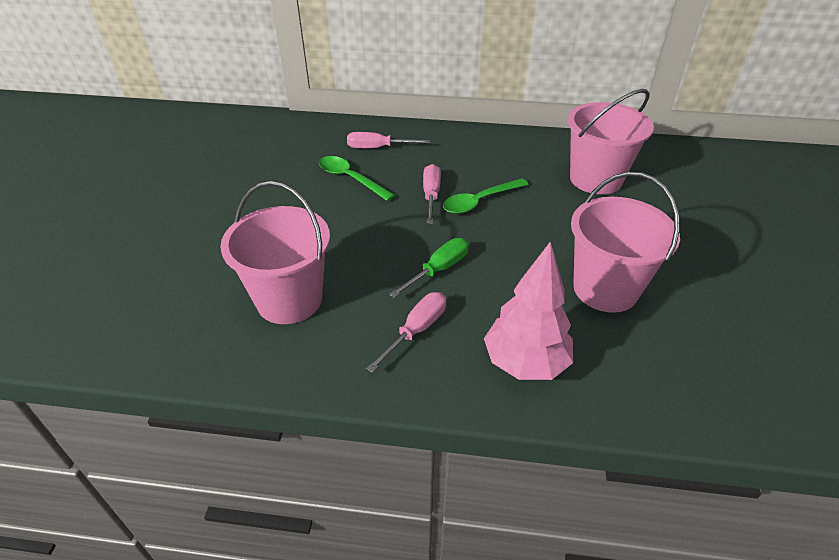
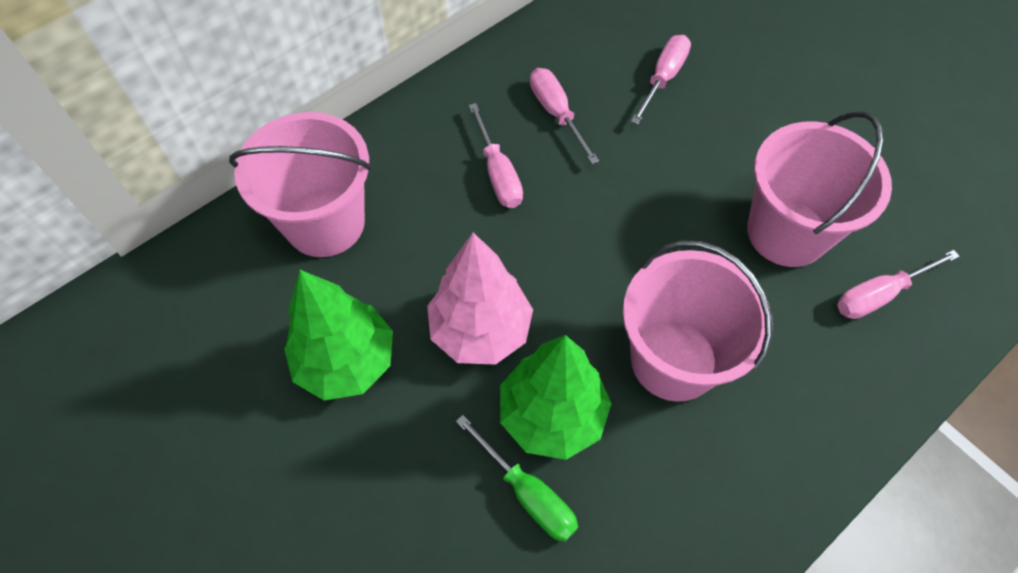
green spoon: 2 -> 0
green tree: 0 -> 2
pink screwdriver: 3 -> 4

